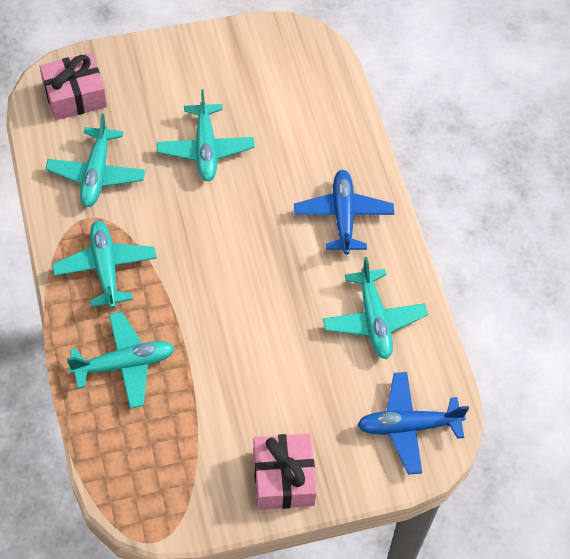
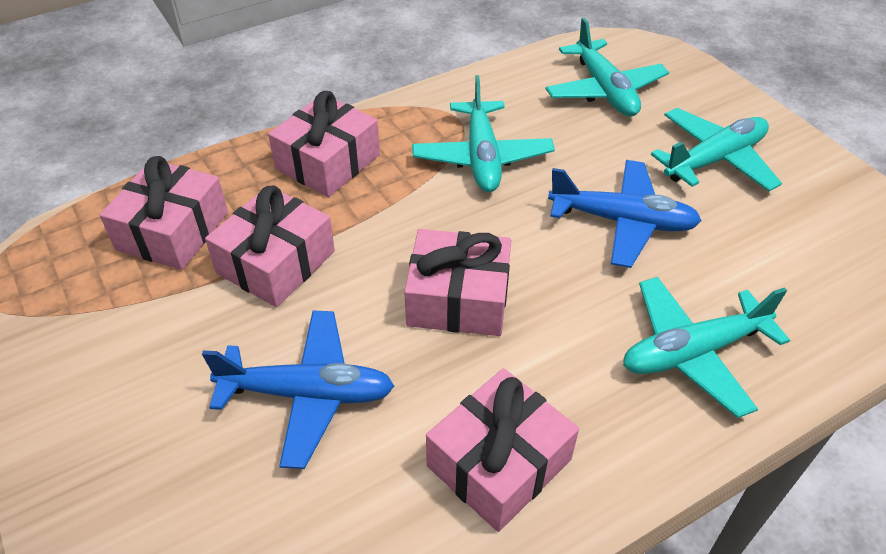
pink gift: 2 -> 5
turquoise plane: 5 -> 4

